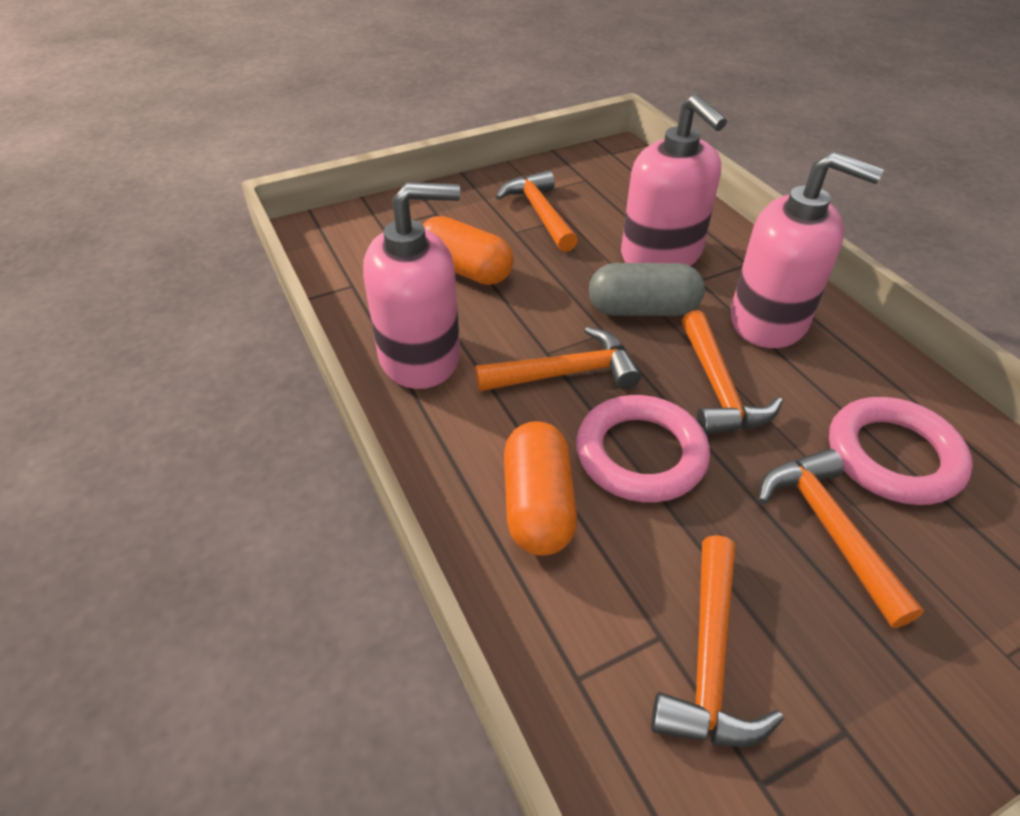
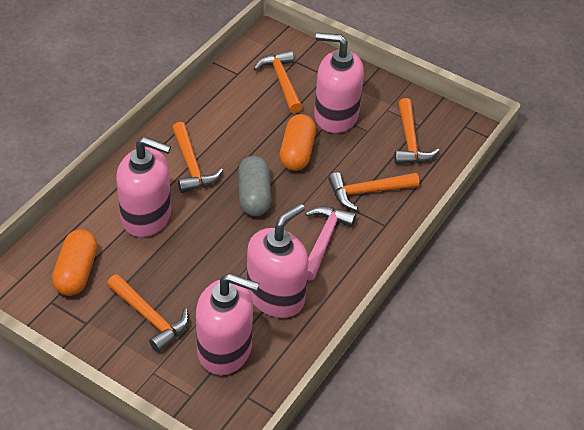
pink hammer: 0 -> 1
pink ring: 2 -> 0
pink soap dispenser: 3 -> 4

